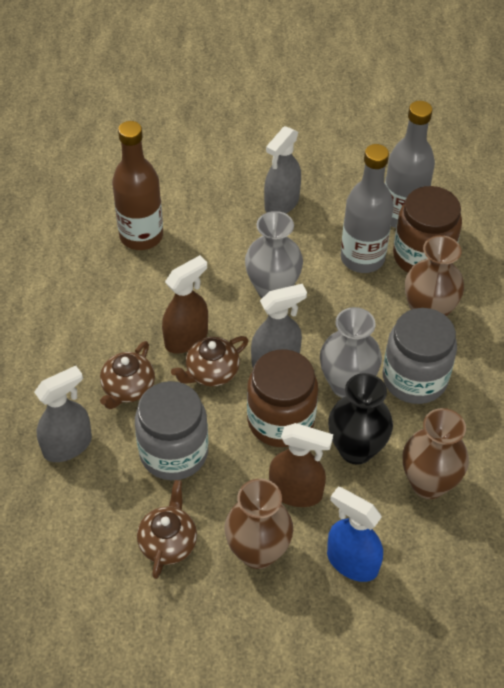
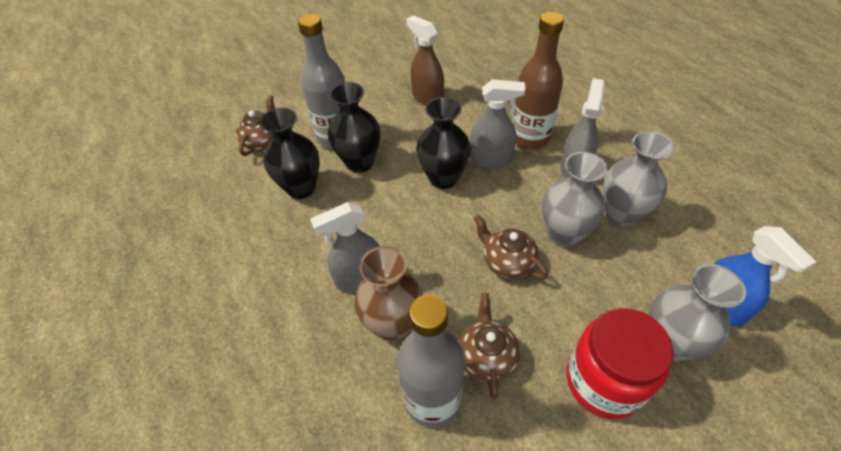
black vase: 1 -> 3
brown jar: 2 -> 0
brown spray bottle: 2 -> 1
brown vase: 3 -> 1
grey jar: 2 -> 0
grey vase: 2 -> 3
red jar: 0 -> 1

